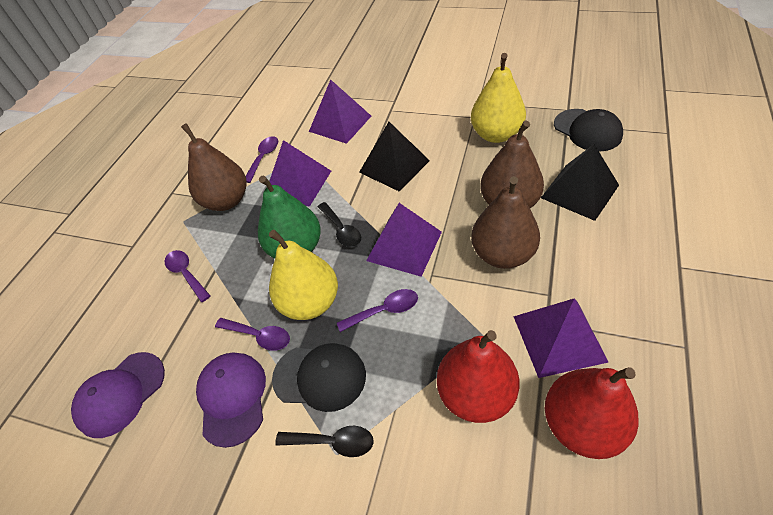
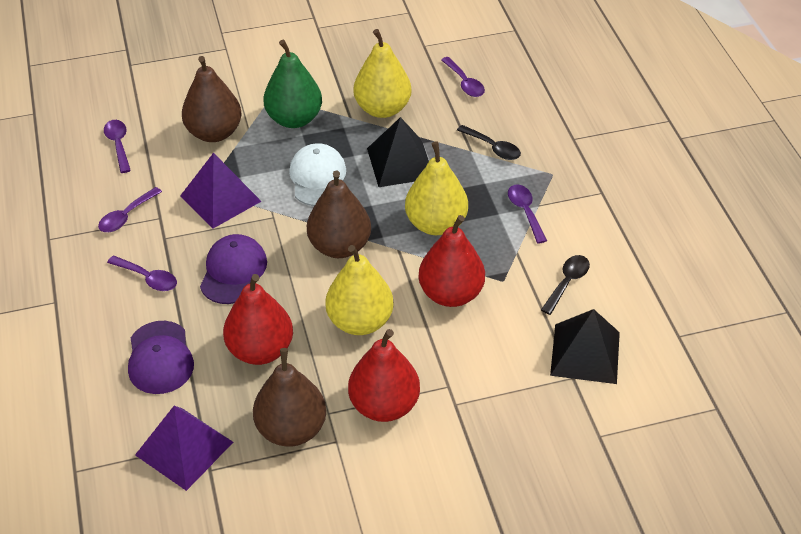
black cap: 2 -> 0
purple pyramid: 4 -> 2
purple spoon: 4 -> 5
red pear: 2 -> 3
white cap: 0 -> 1
yellow pear: 2 -> 3

